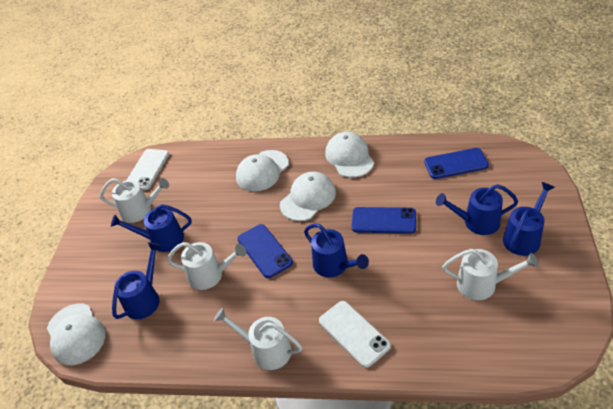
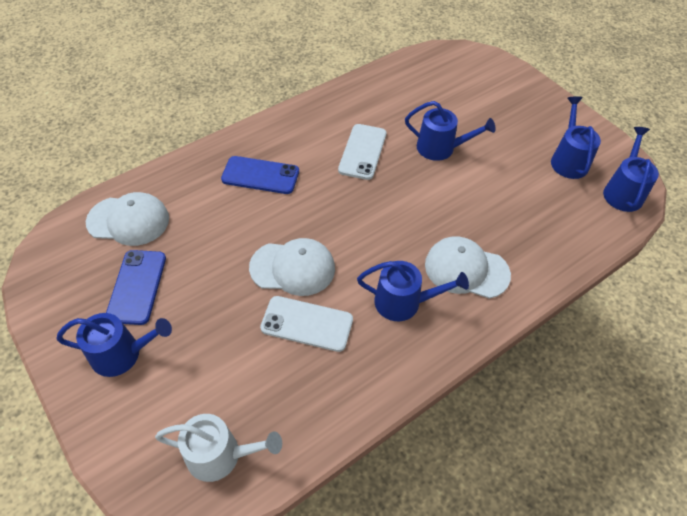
blue phone: 3 -> 2
white cap: 4 -> 3
white watering can: 4 -> 1

